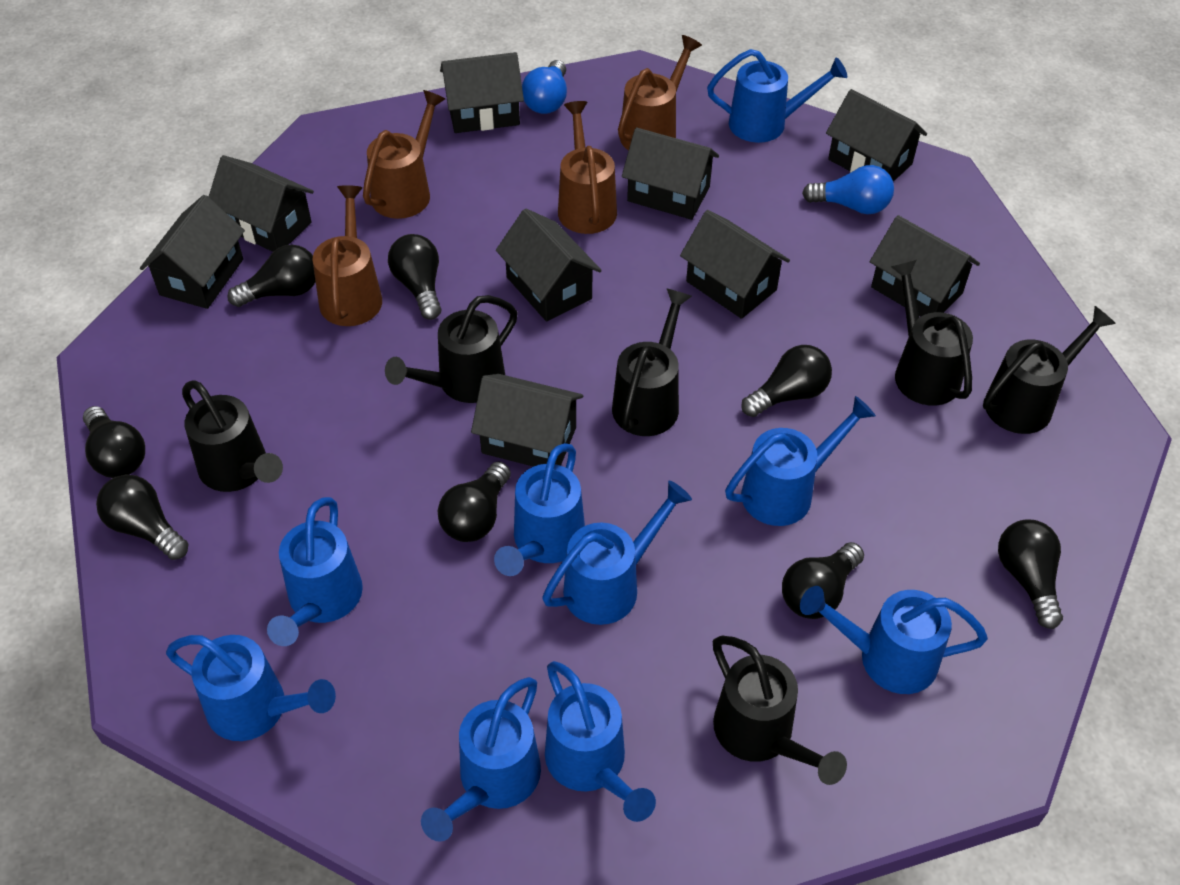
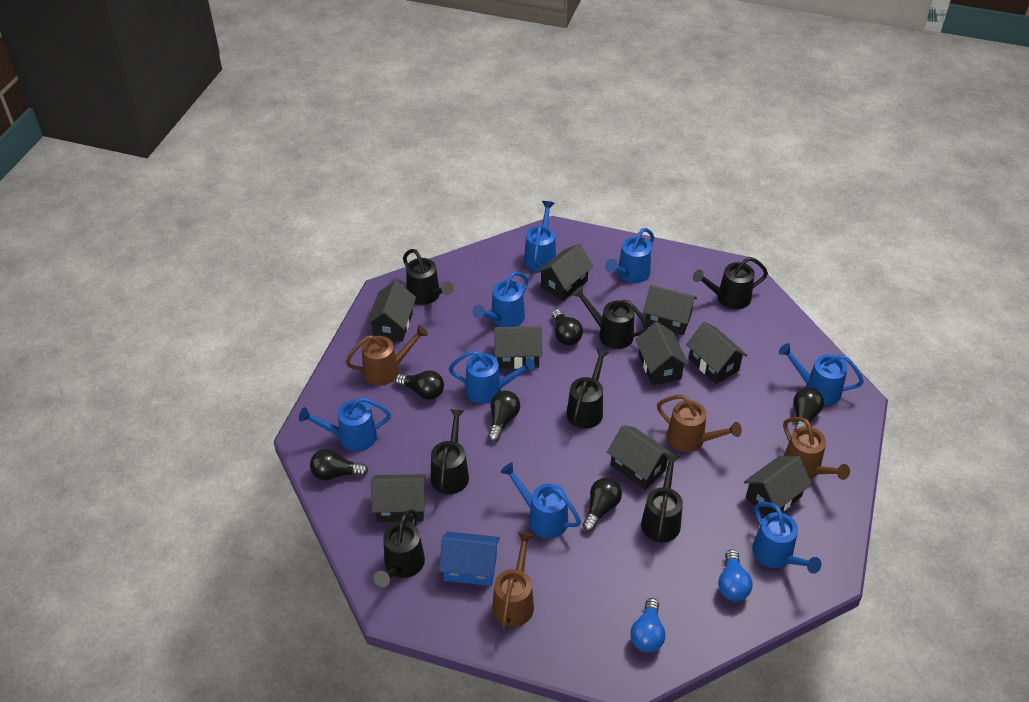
black light bulb: 8 -> 6
black watering can: 6 -> 7
blue house: 0 -> 1
blue watering can: 9 -> 8

